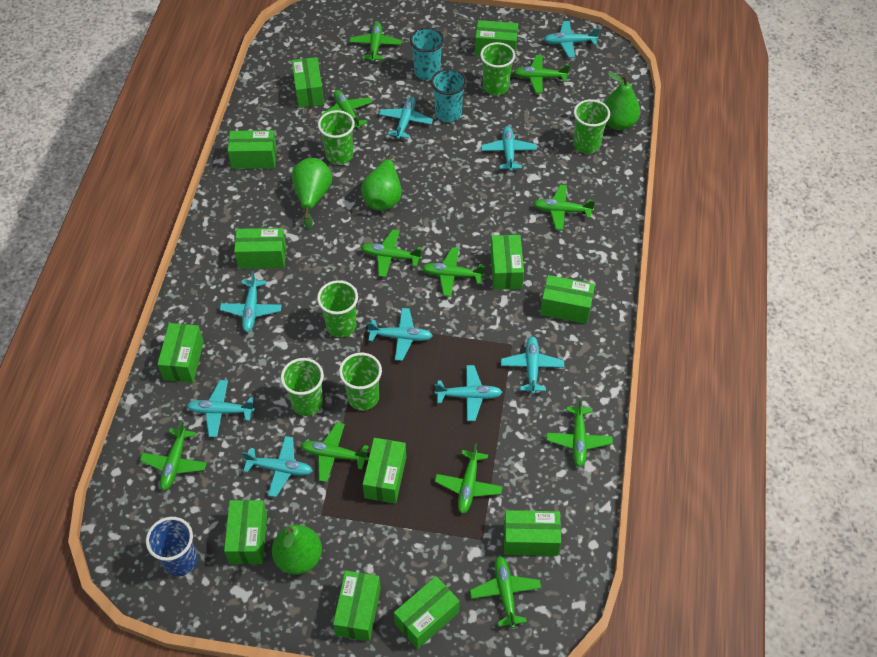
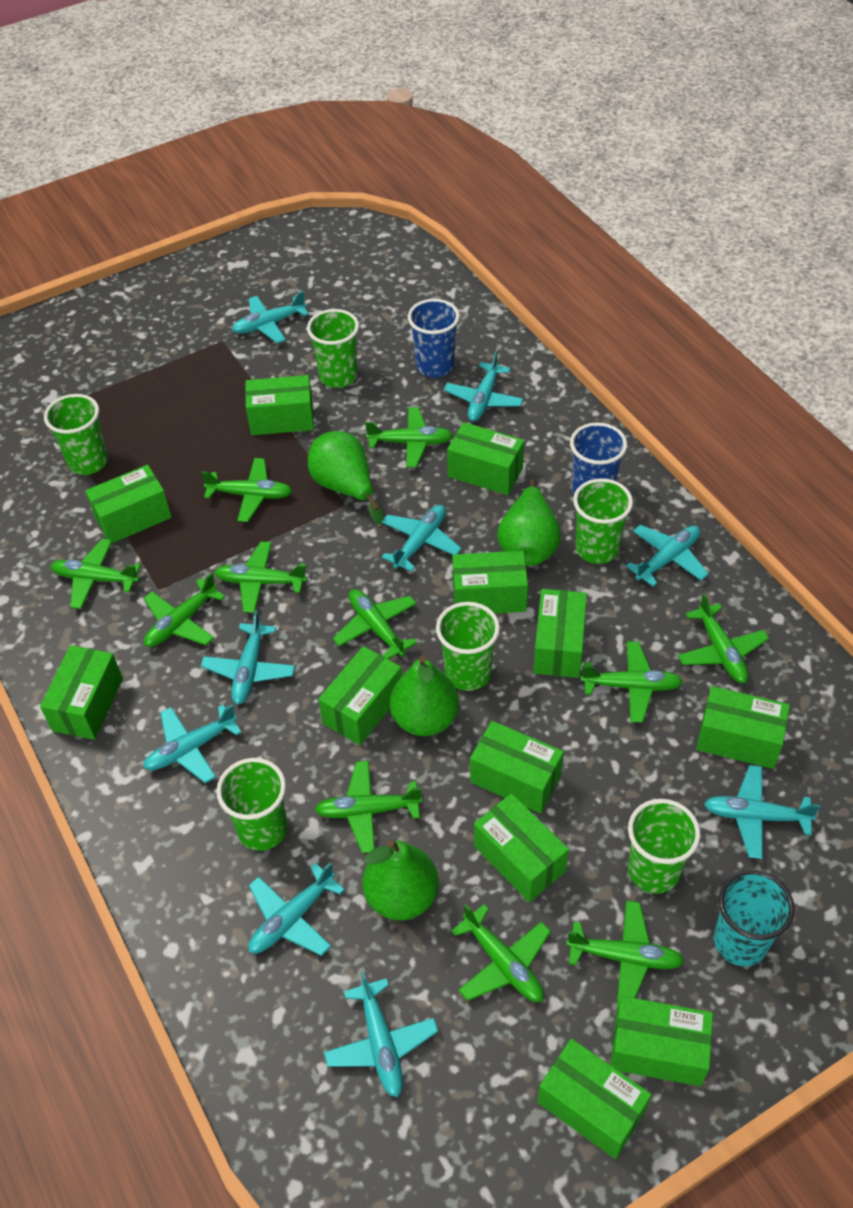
blue cup: 1 -> 2
turquoise cup: 2 -> 1

